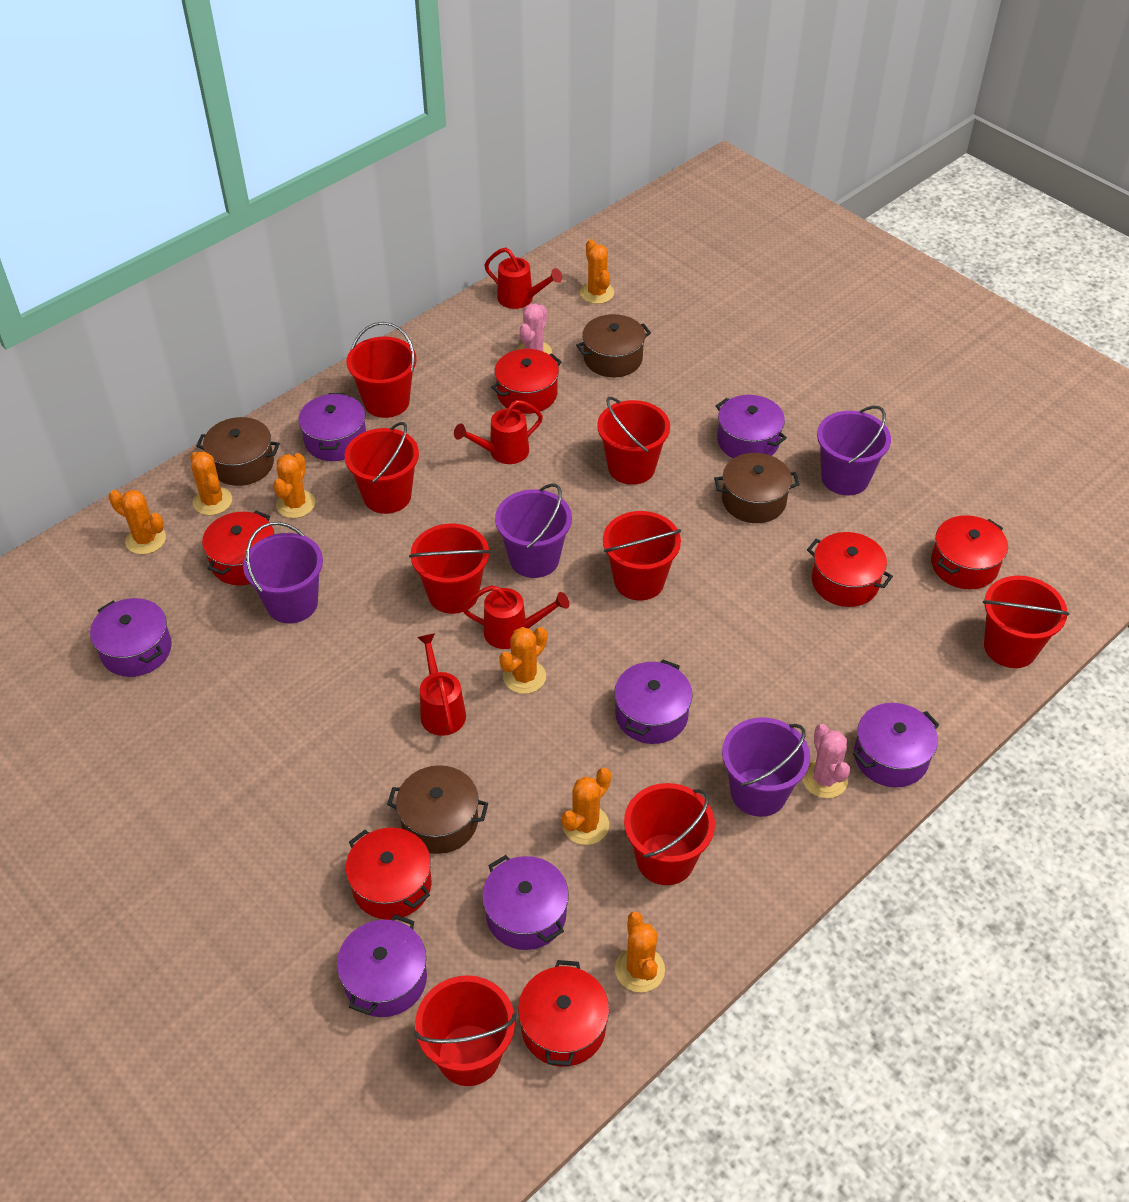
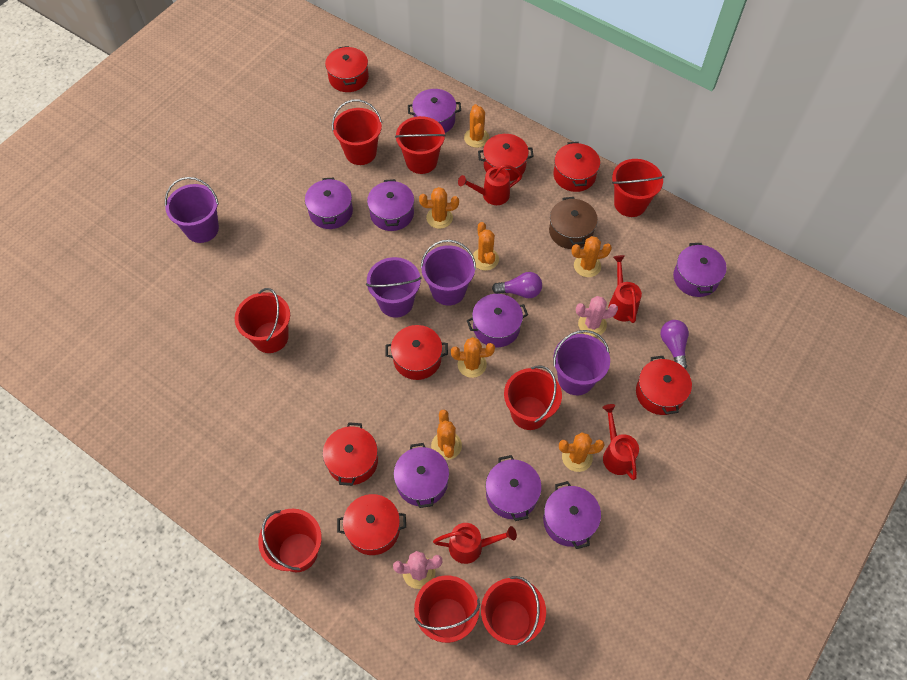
brown pot: 4 -> 1
purple light bulb: 0 -> 2
purple pot: 7 -> 8
red pot: 6 -> 7

